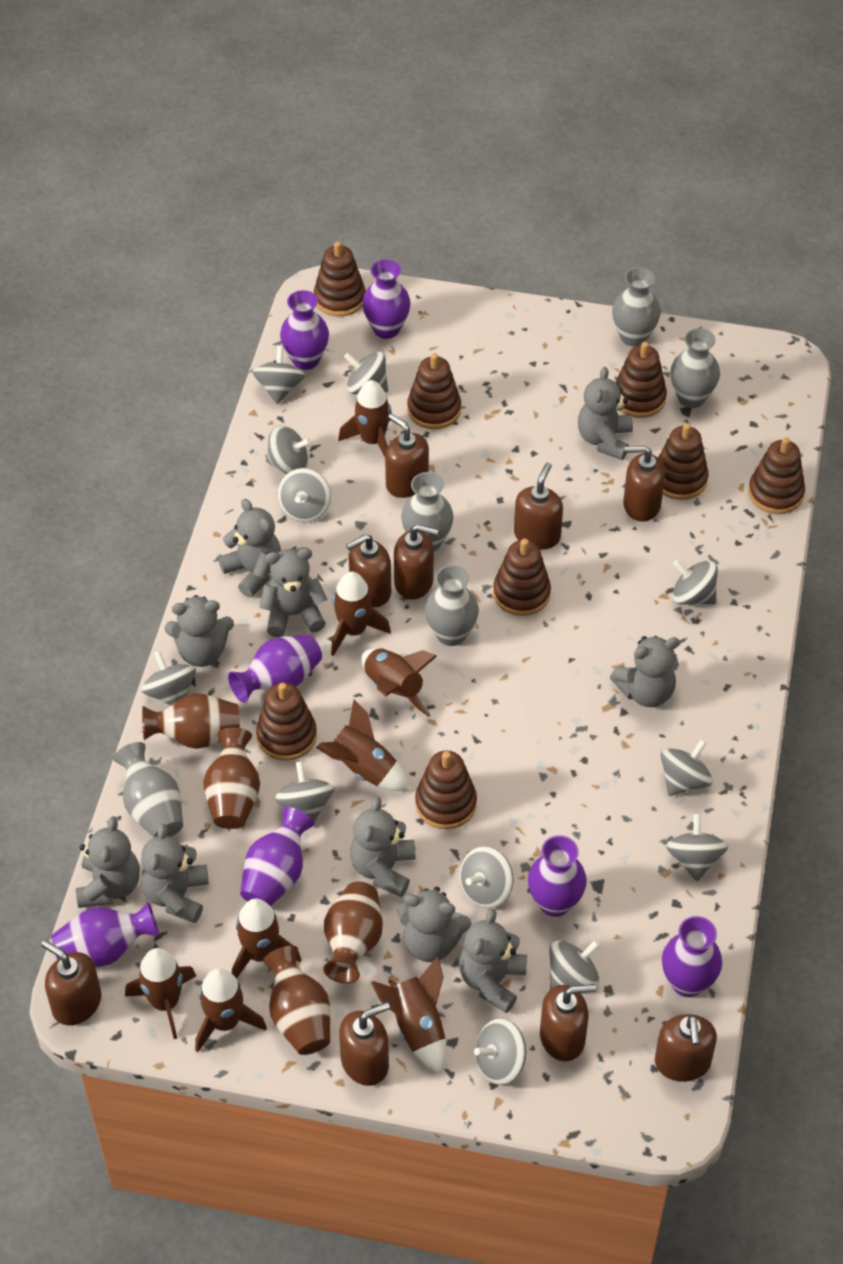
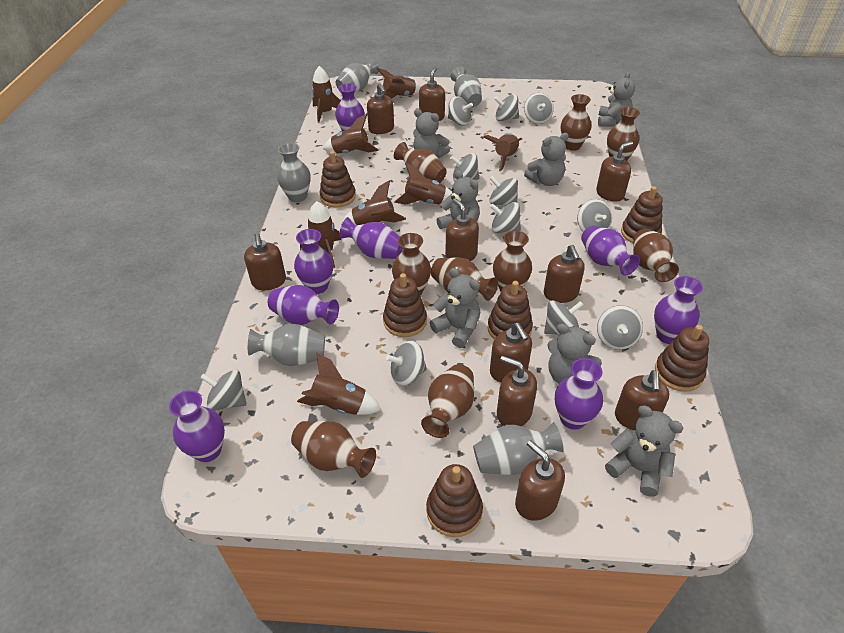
brown soap dispenser: 9 -> 10
brown stacking toy: 8 -> 6
brown vase: 4 -> 9
grey spinning top: 12 -> 11
grey teddy bear: 10 -> 7
purple vase: 7 -> 8

